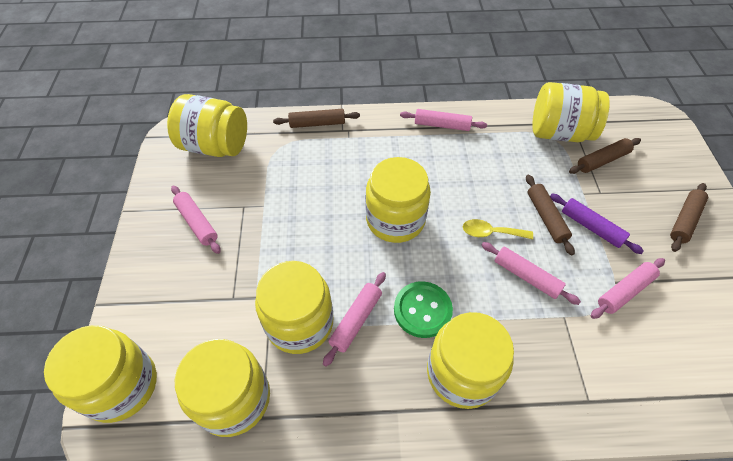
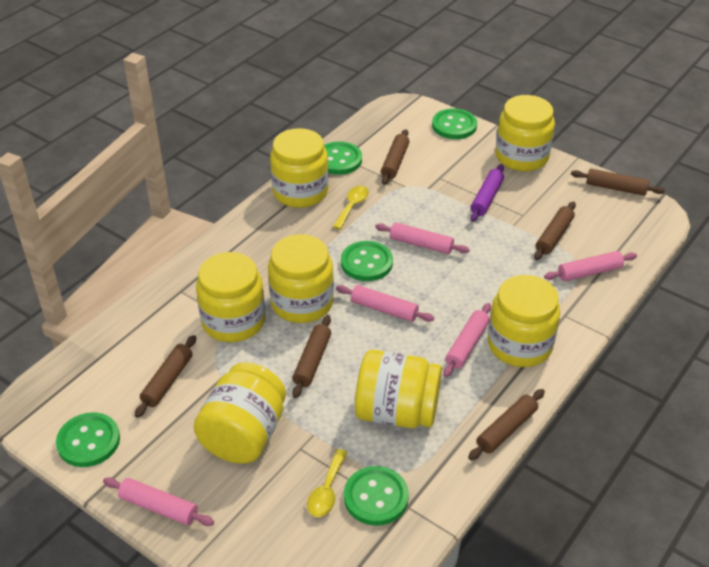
brown rolling pin: 4 -> 6
green button: 1 -> 5
yellow spoon: 1 -> 2

